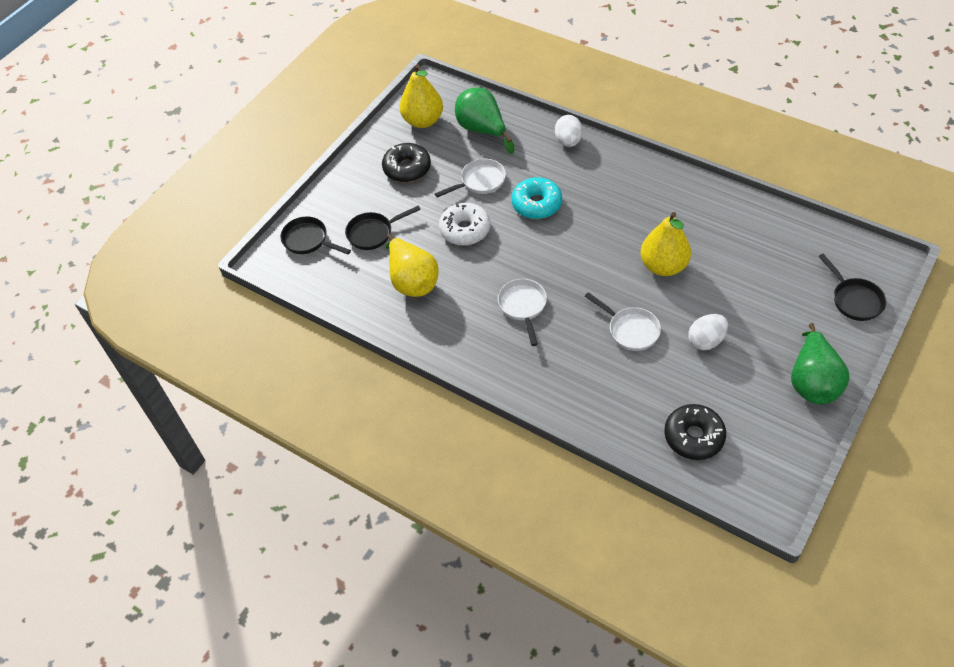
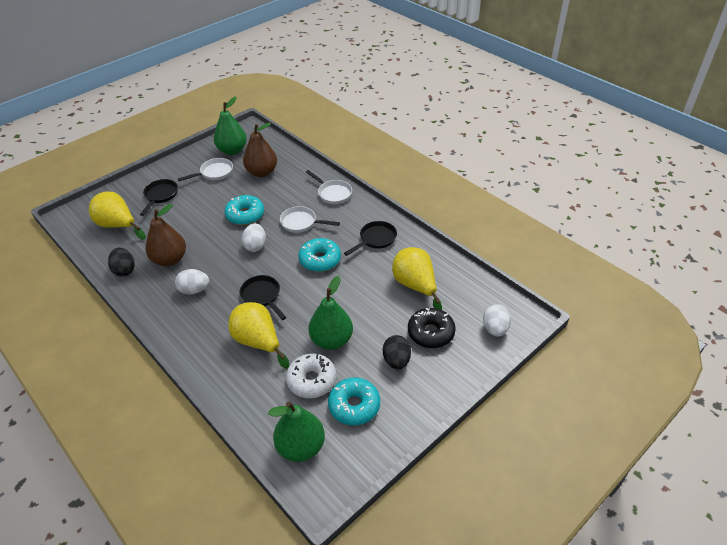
black donut: 2 -> 1
black egg: 0 -> 2
brown pear: 0 -> 2
green pear: 2 -> 3
turquoise donut: 1 -> 3
white egg: 2 -> 3

